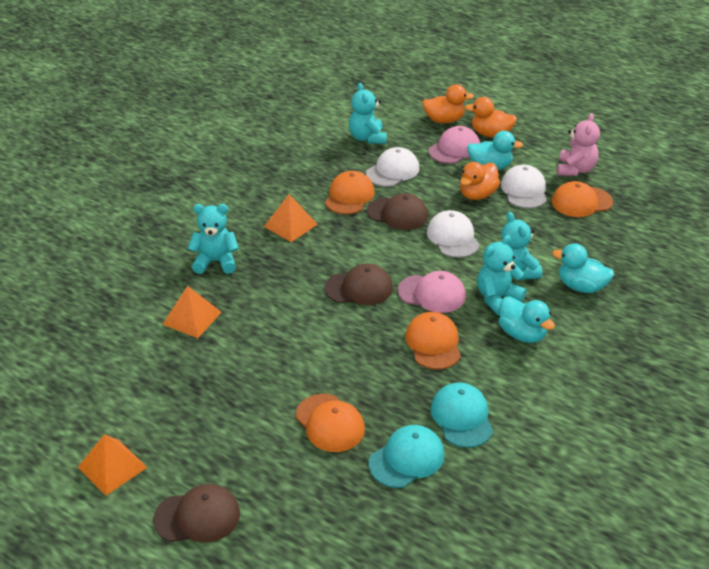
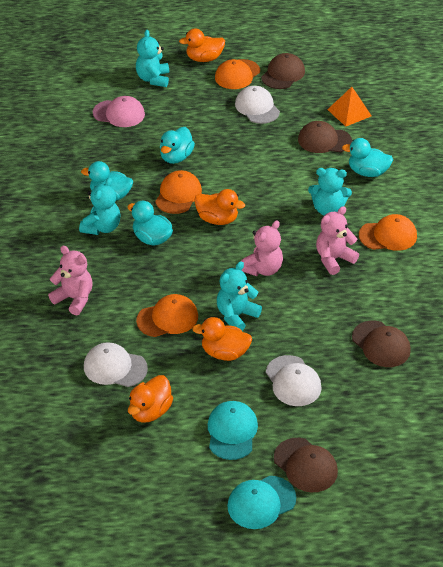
brown cap: 3 -> 4
orange duck: 3 -> 4
orange pyramid: 3 -> 1
pink cap: 2 -> 1
pink teddy bear: 1 -> 3
turquoise duck: 3 -> 4

